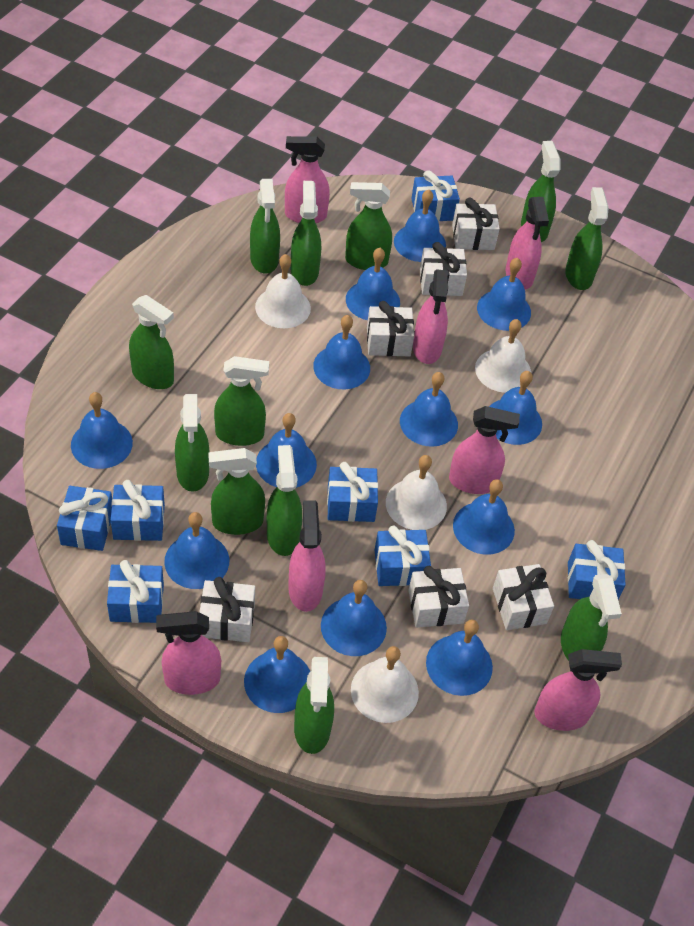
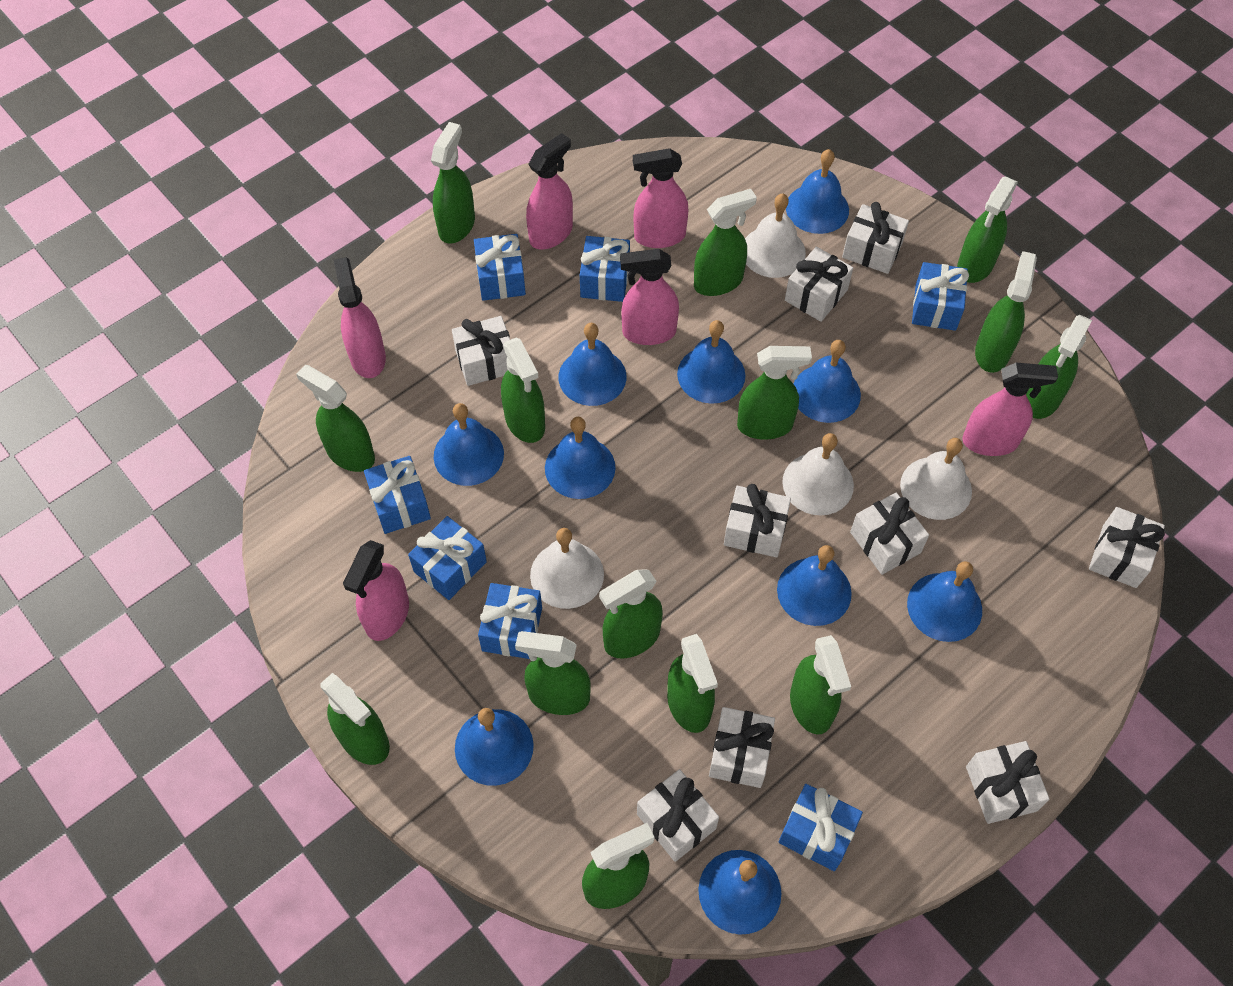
blue bell: 13 -> 10
green spray bottle: 12 -> 14
pink spray bottle: 7 -> 6
white gift: 6 -> 9

